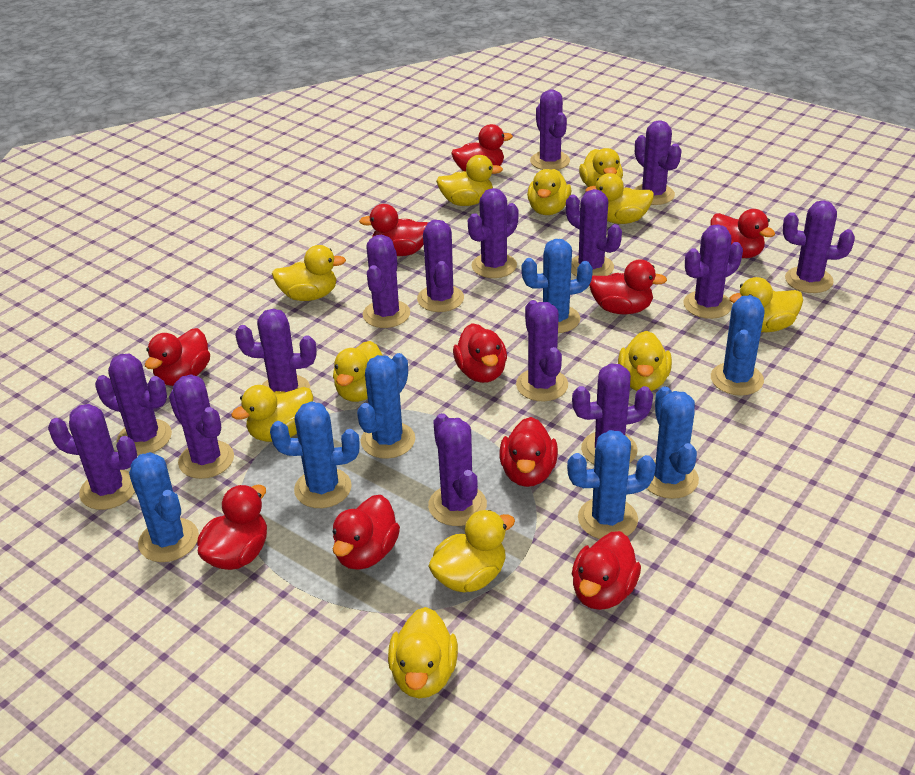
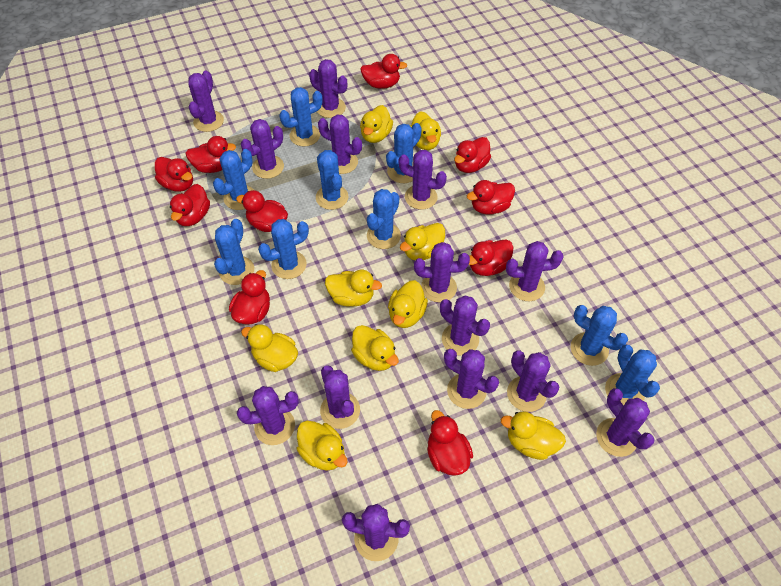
blue cactus: 7 -> 9
purple cactus: 15 -> 14
yellow duck: 11 -> 9

